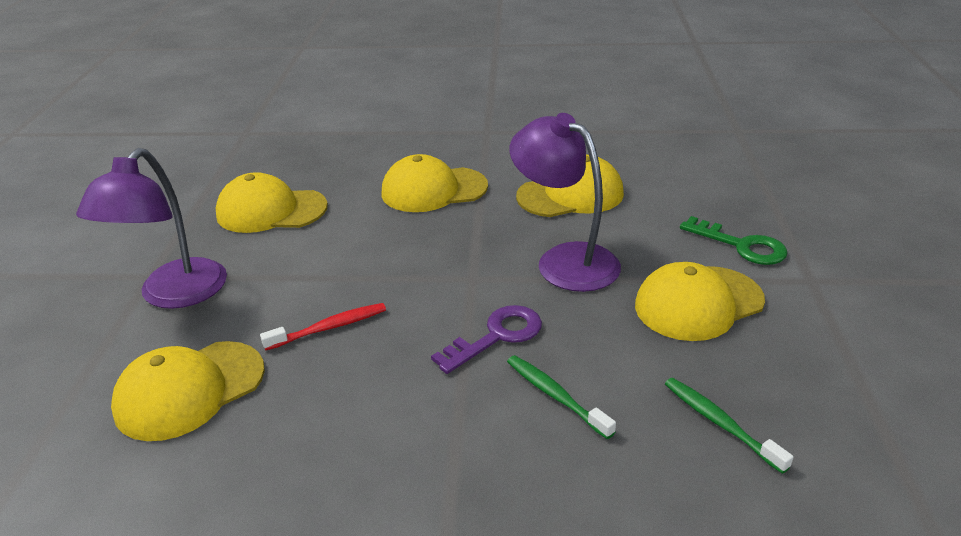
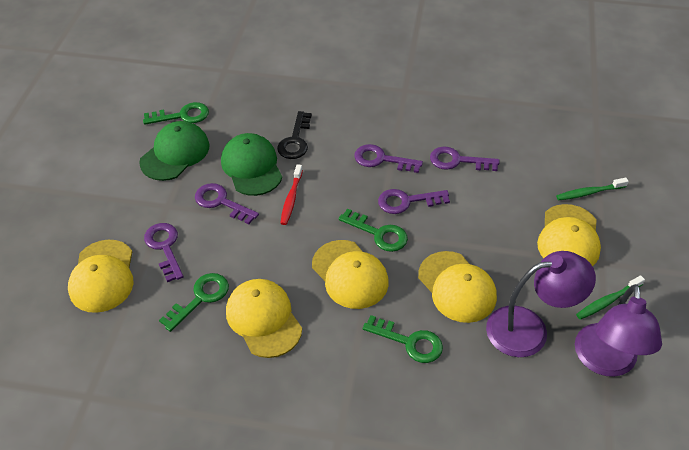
black key: 0 -> 1
green cap: 0 -> 2
green key: 1 -> 4
purple key: 1 -> 5

